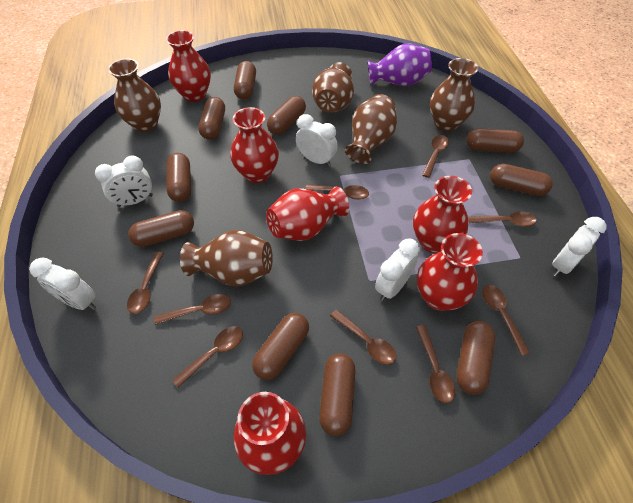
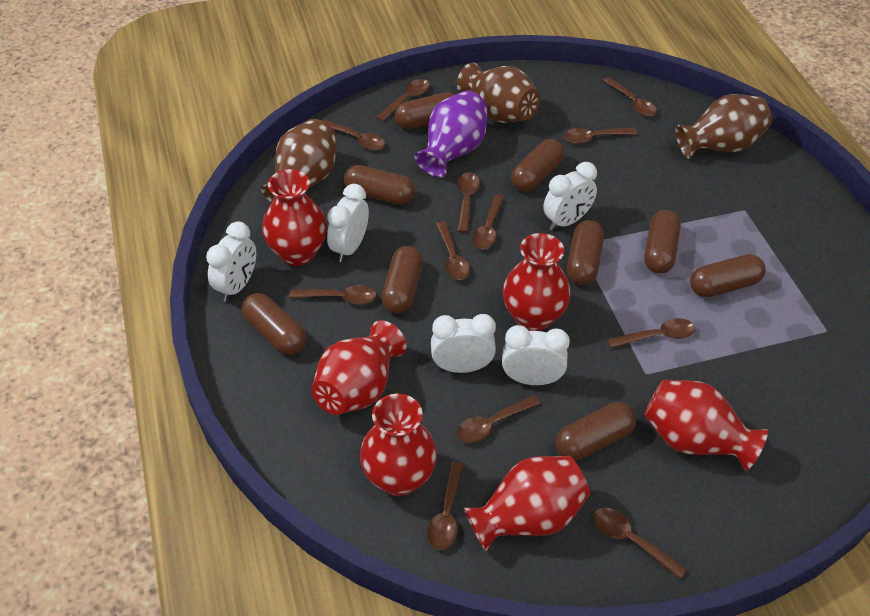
brown capsule: 10 -> 9
brown spoon: 9 -> 12
brown vase: 5 -> 3

